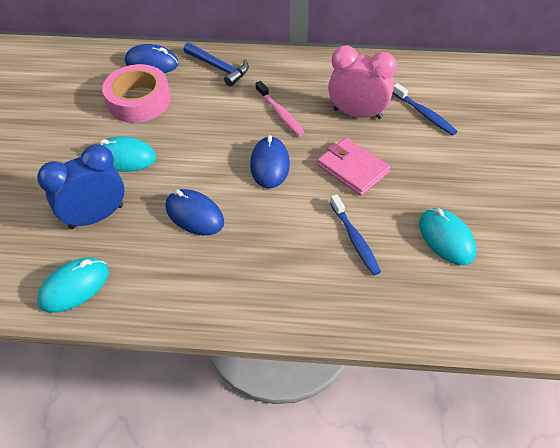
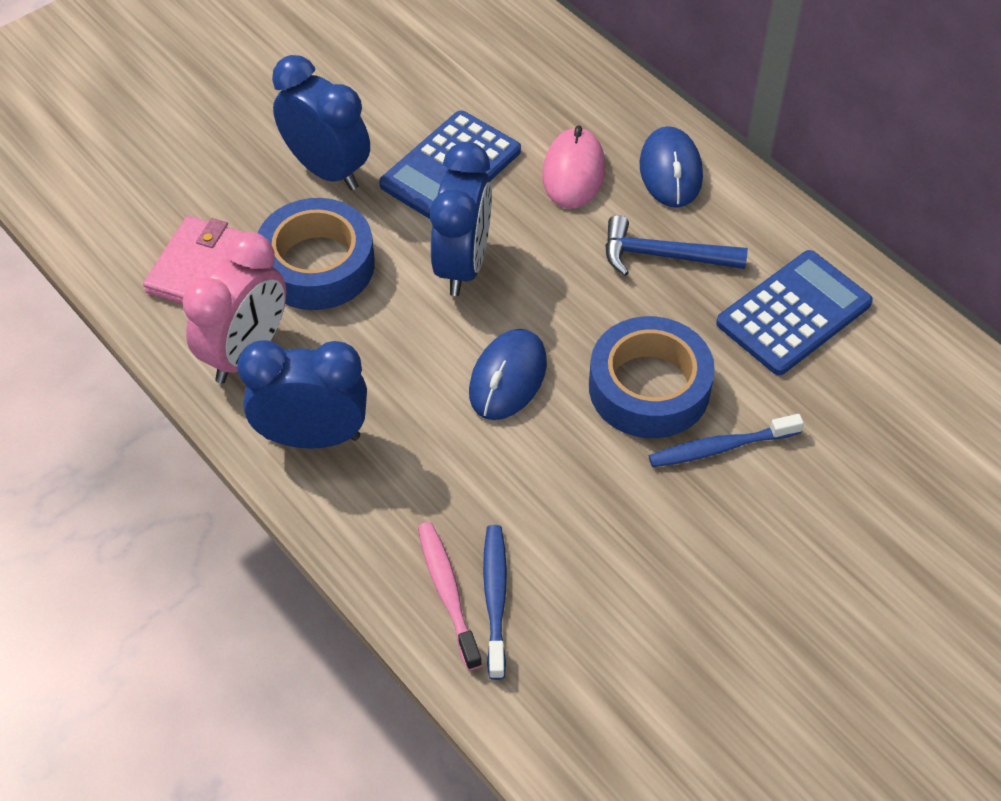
blue calculator: 0 -> 2
blue clock: 1 -> 3
blue mouse: 3 -> 2
blue tape: 0 -> 2
pink mouse: 0 -> 1
pink tape: 1 -> 0
turquoise mouse: 3 -> 0

